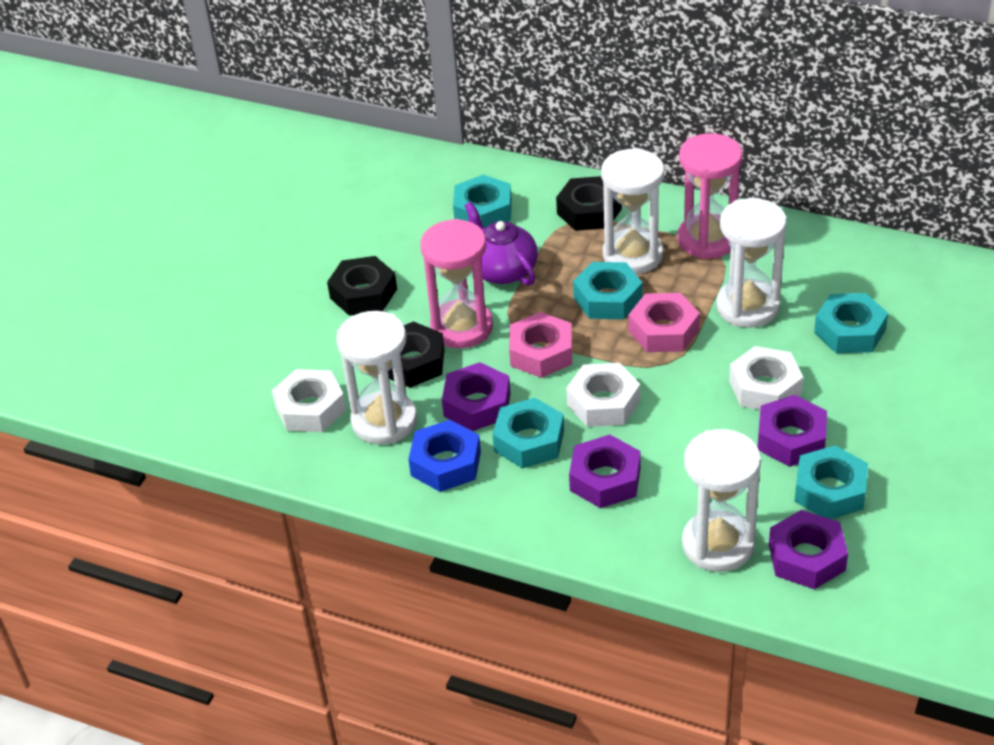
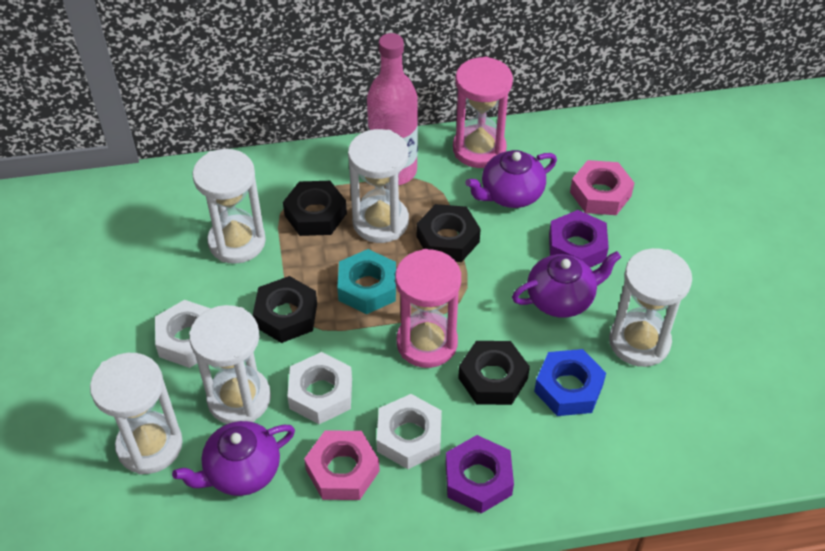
black nut: 3 -> 4
pink bottle: 0 -> 1
purple nut: 4 -> 2
purple teapot: 1 -> 3
turquoise nut: 5 -> 1
white hourglass: 4 -> 5

